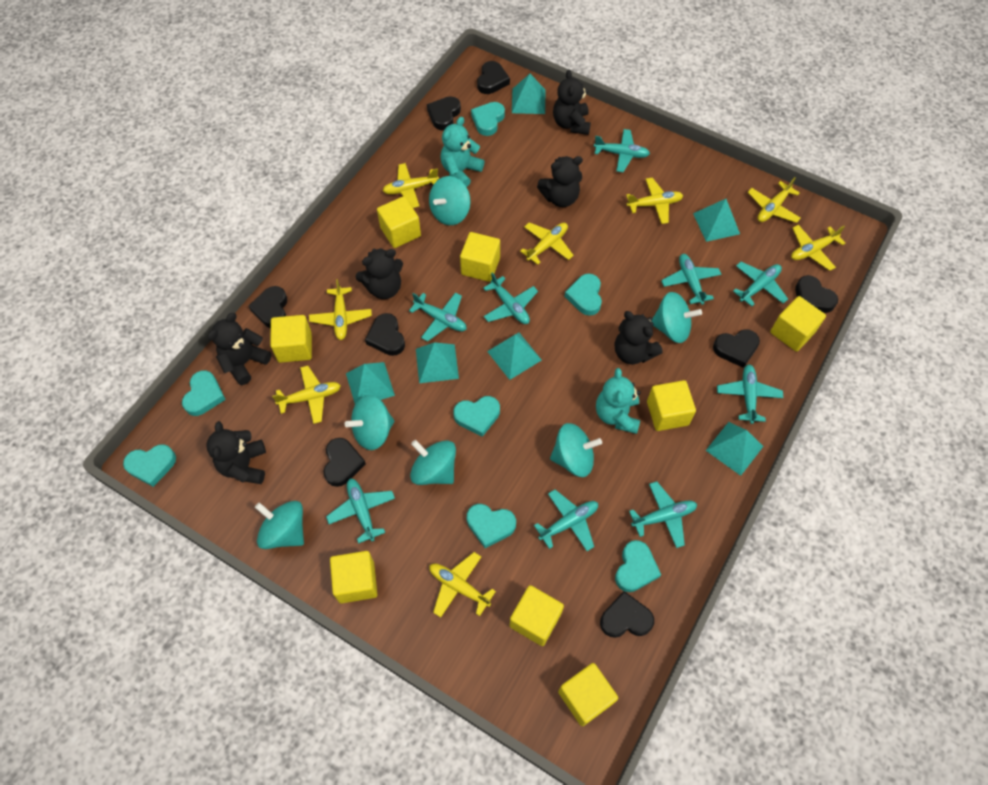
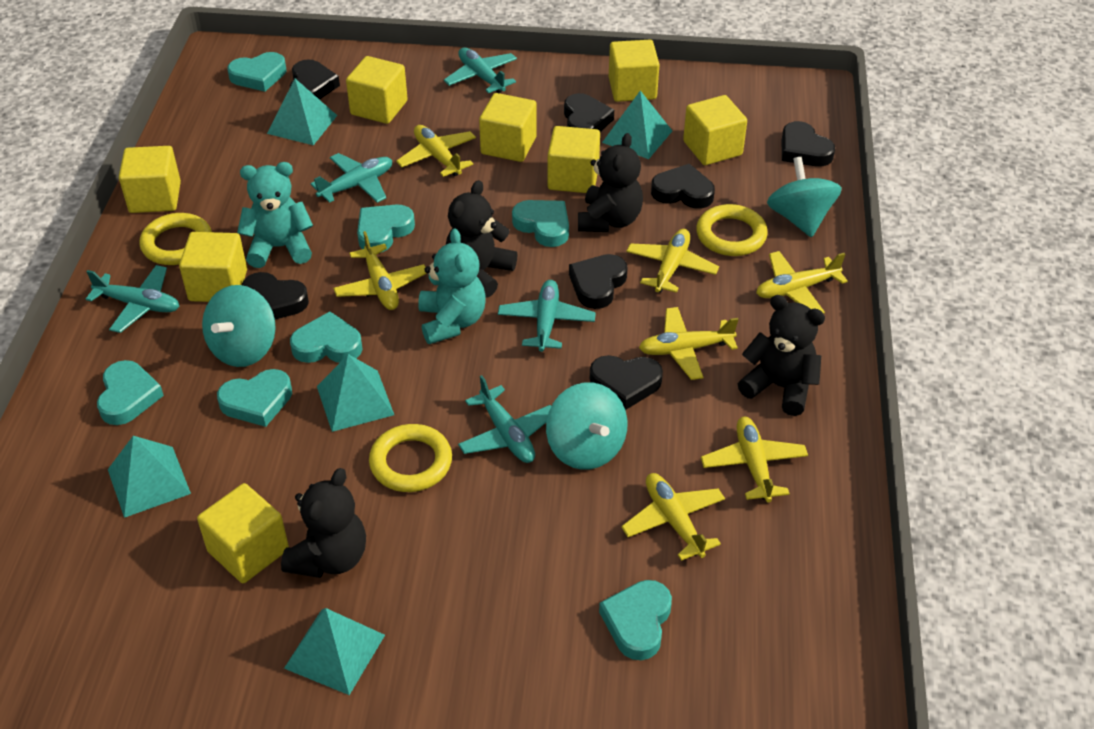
black heart: 8 -> 7
black teddy bear: 6 -> 4
turquoise plane: 9 -> 5
turquoise pyramid: 6 -> 5
turquoise spinning top: 6 -> 3
yellow plane: 8 -> 7
yellow ring: 0 -> 3

